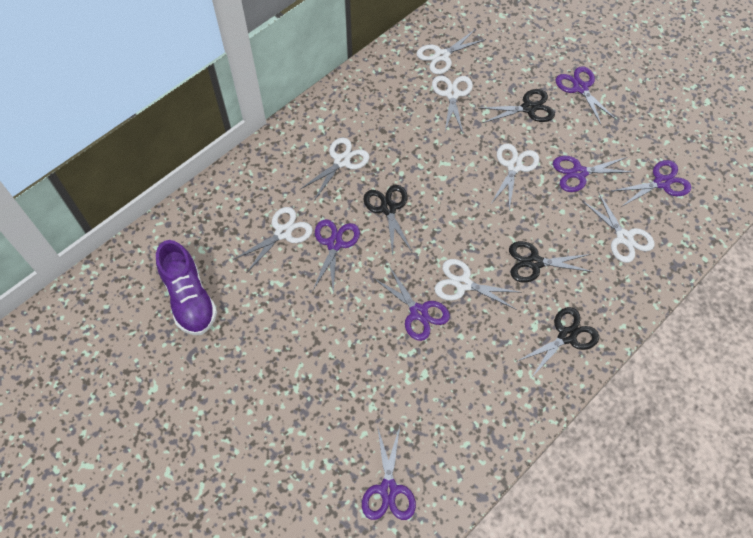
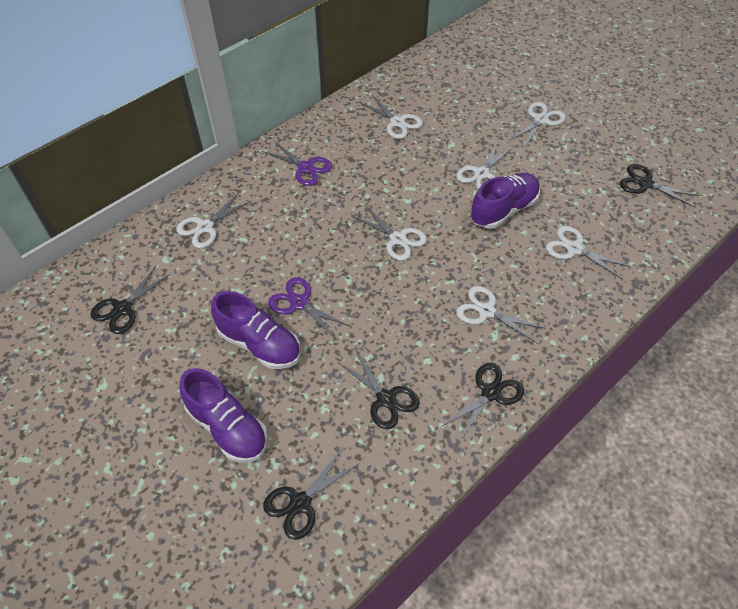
black scissors: 4 -> 5
purple scissors: 6 -> 2
purple shoe: 1 -> 3

